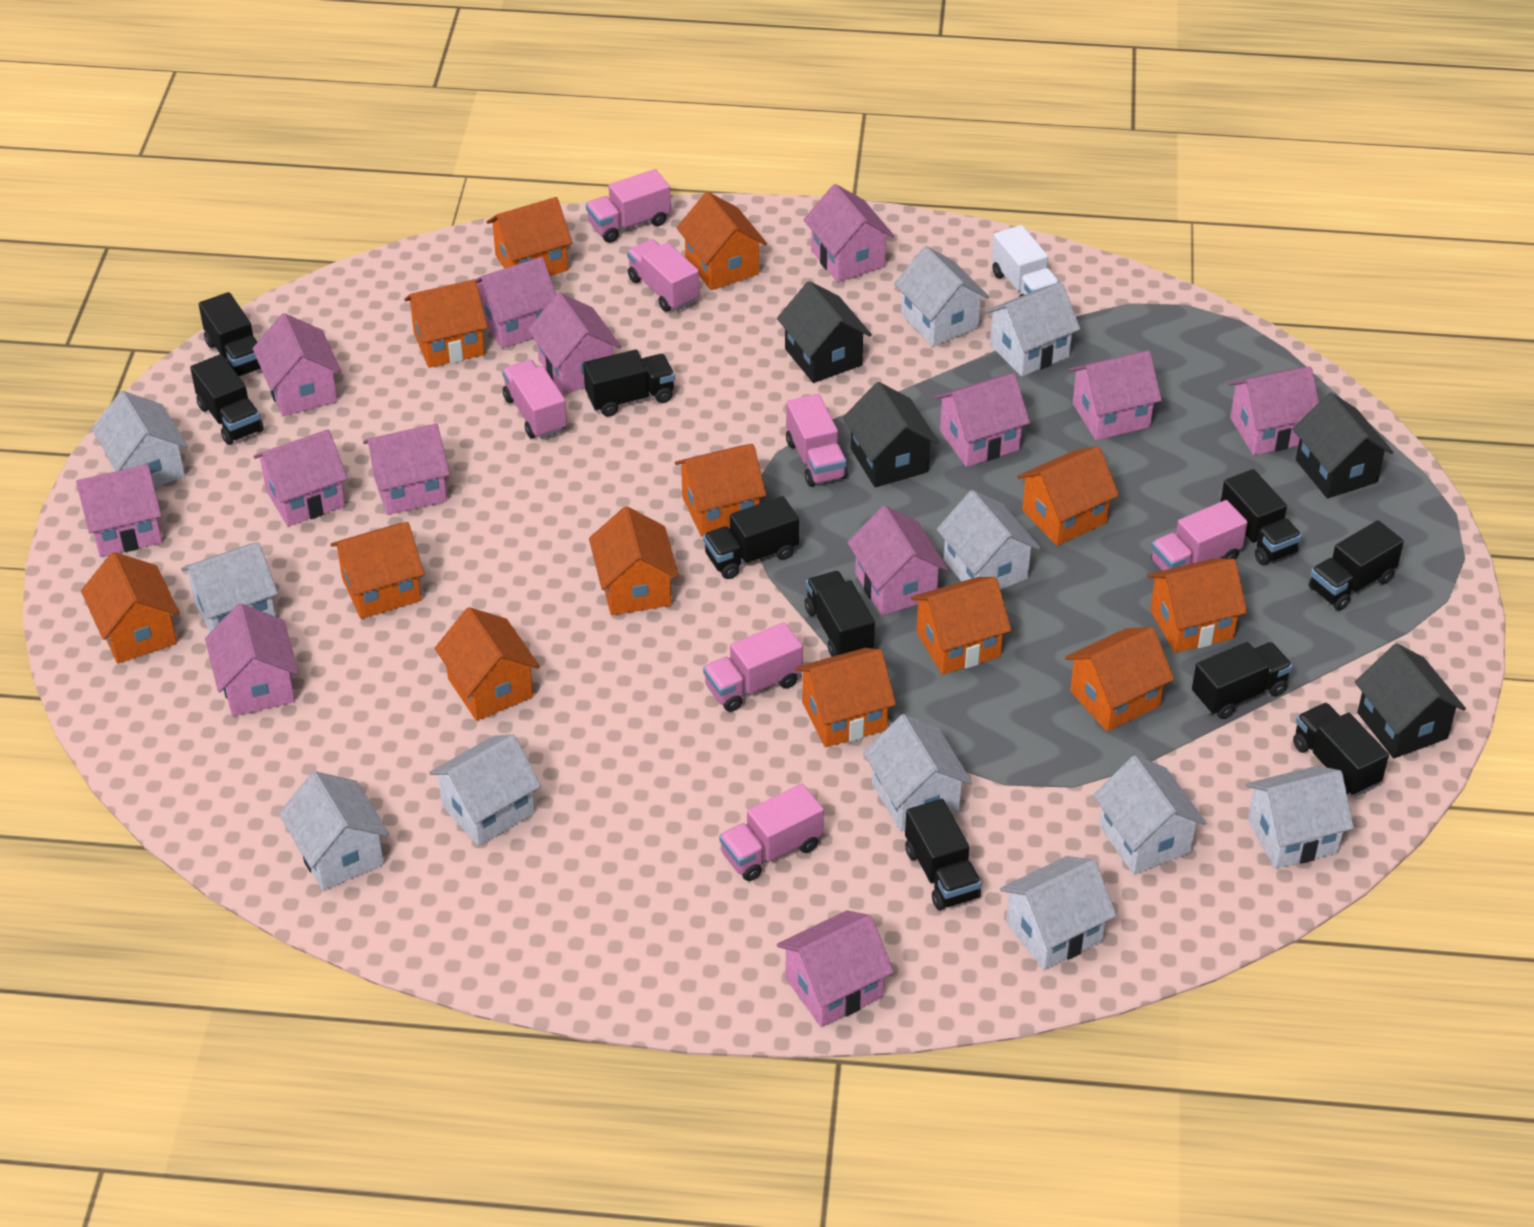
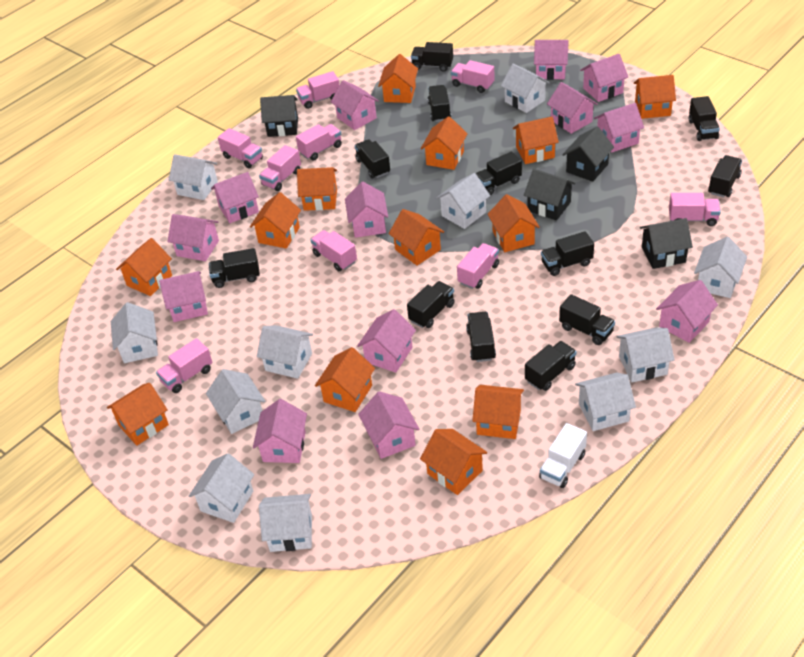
black truck: 10 -> 12
pink truck: 7 -> 9

